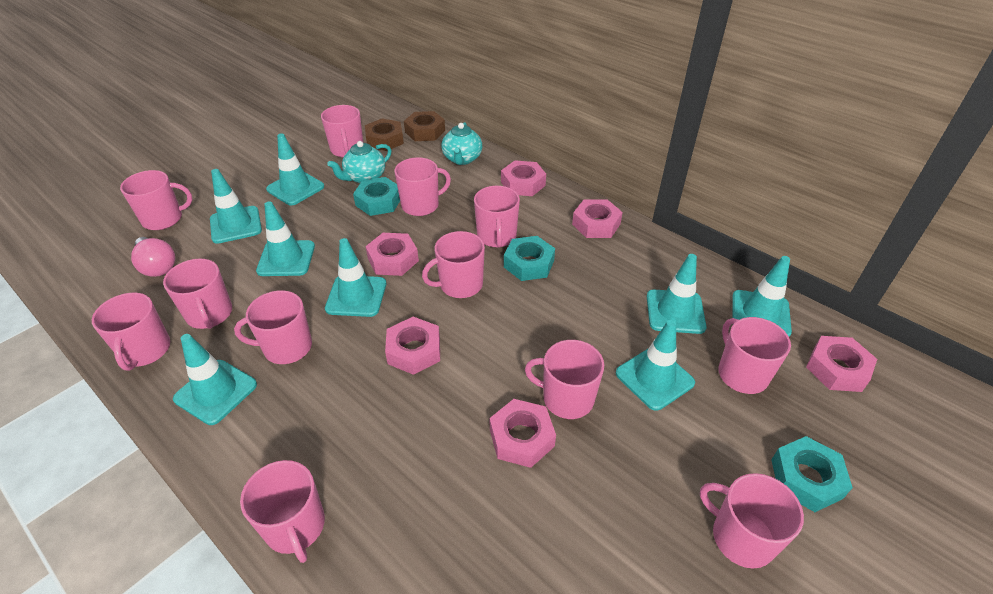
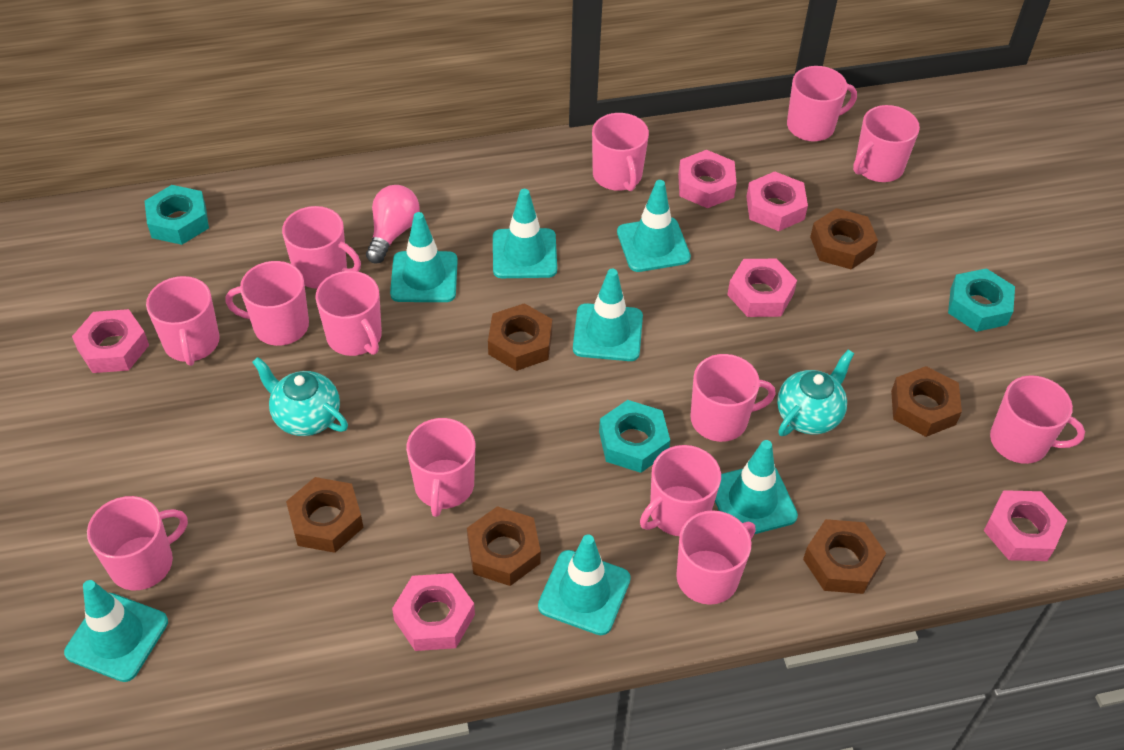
brown nut: 2 -> 6
pink mug: 12 -> 13
turquoise traffic cone: 8 -> 7

